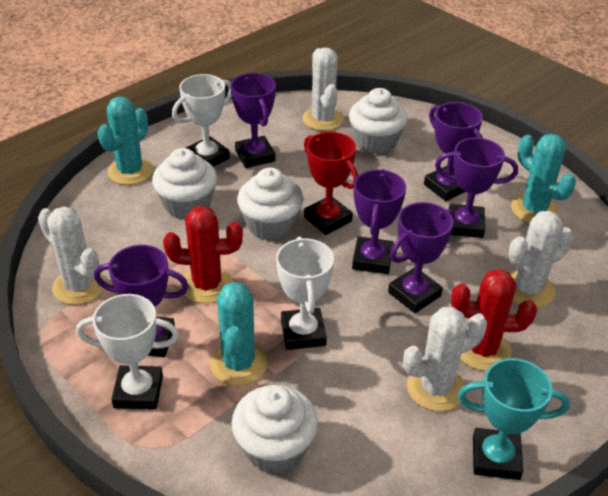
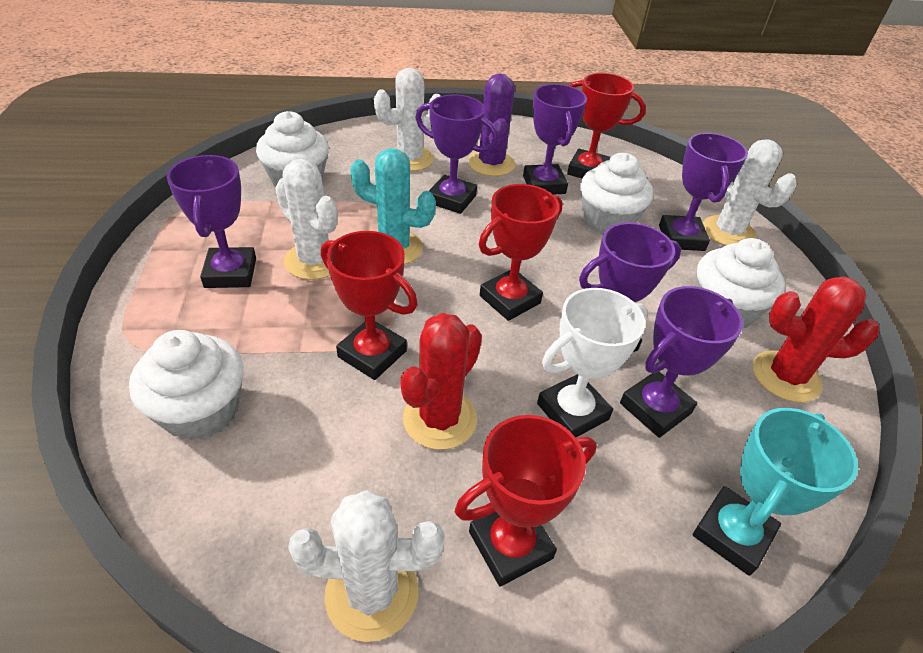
purple cactus: 0 -> 1
red trophy: 1 -> 4
turquoise cactus: 3 -> 1
white trophy: 3 -> 1

